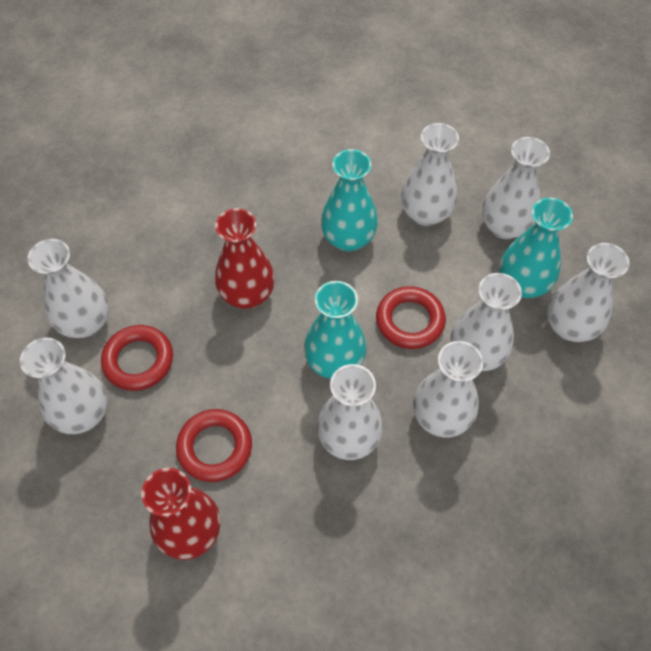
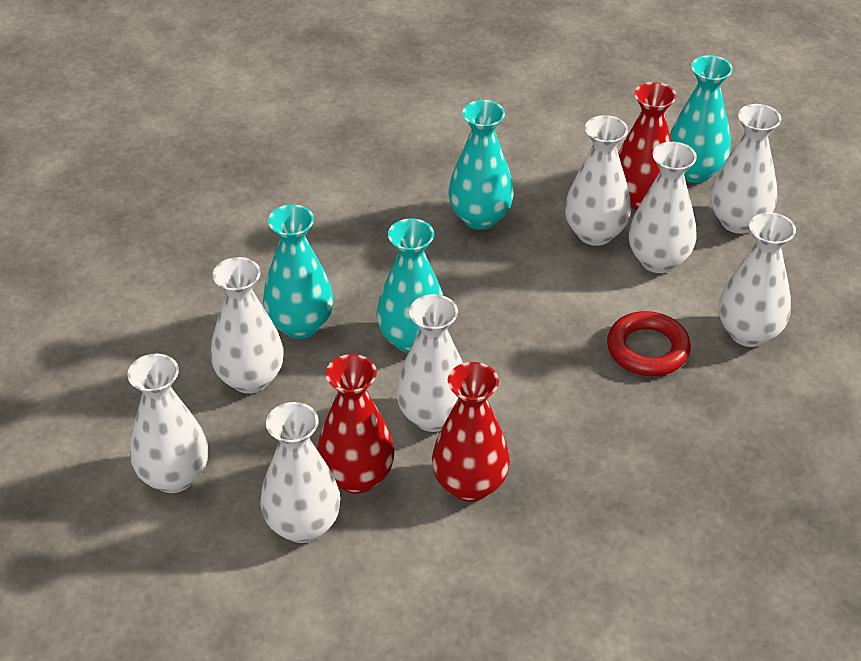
red ring: 3 -> 1
red vase: 2 -> 3
turquoise vase: 3 -> 4

